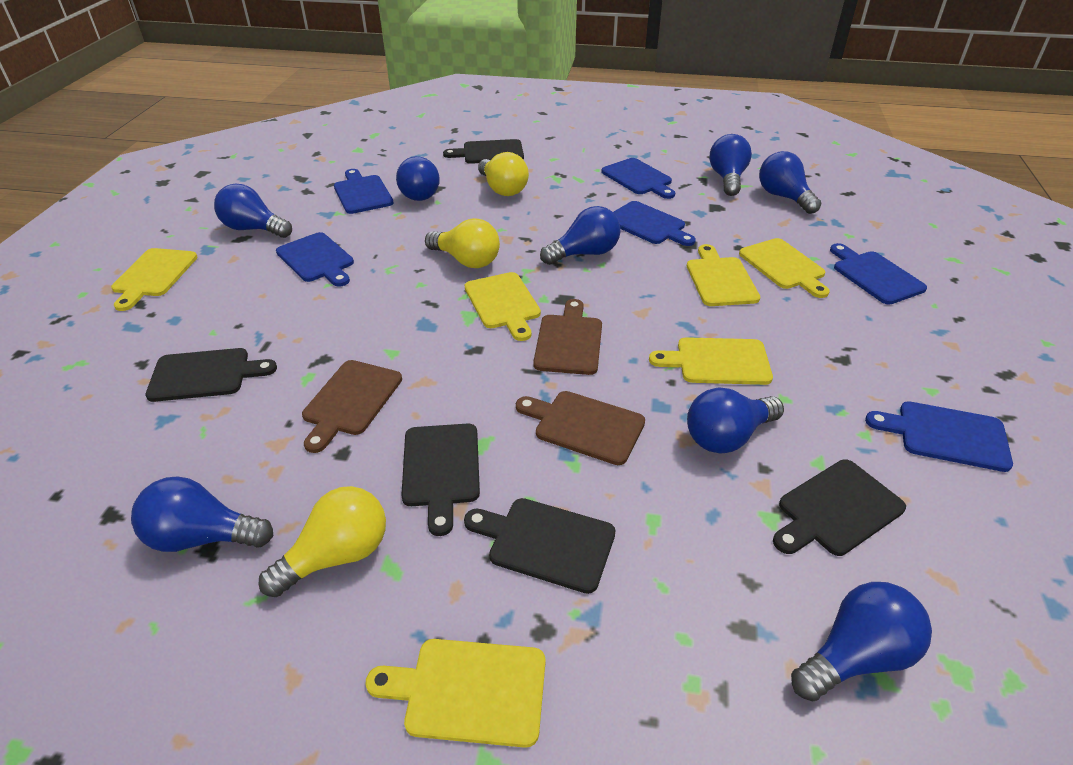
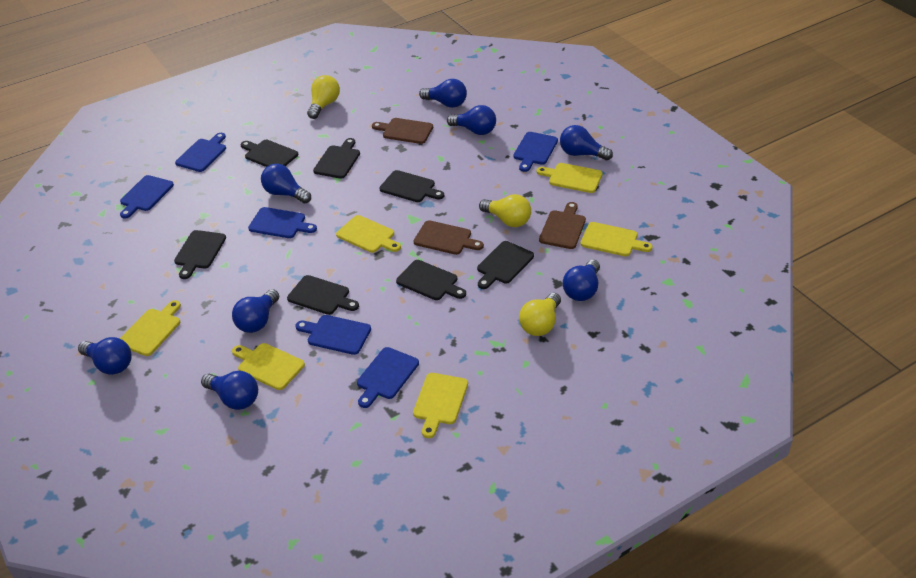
black cutting board: 5 -> 7

